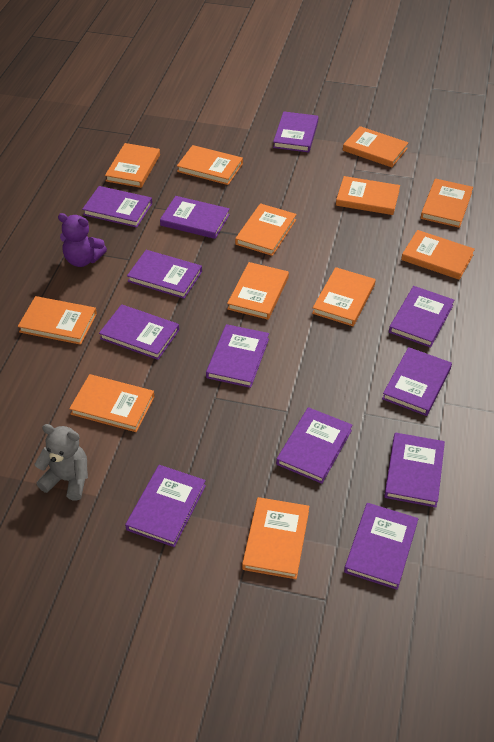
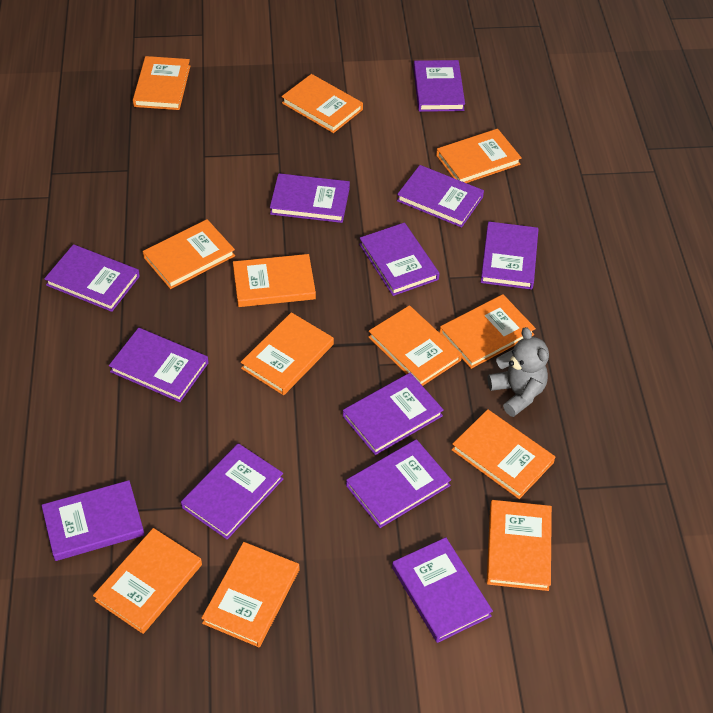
purple teddy bear: 1 -> 0

